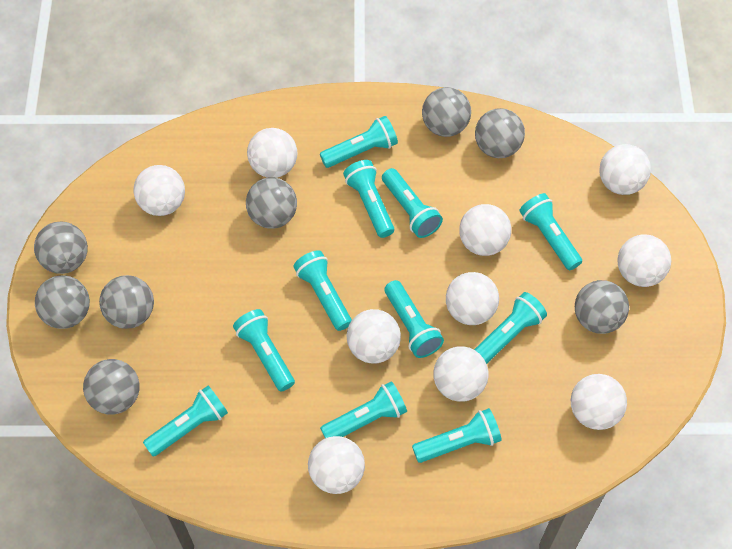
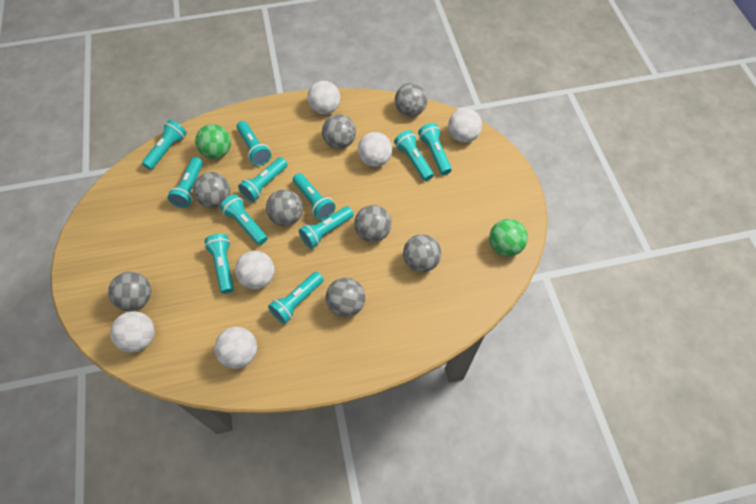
green ball: 0 -> 2
white ball: 10 -> 6

